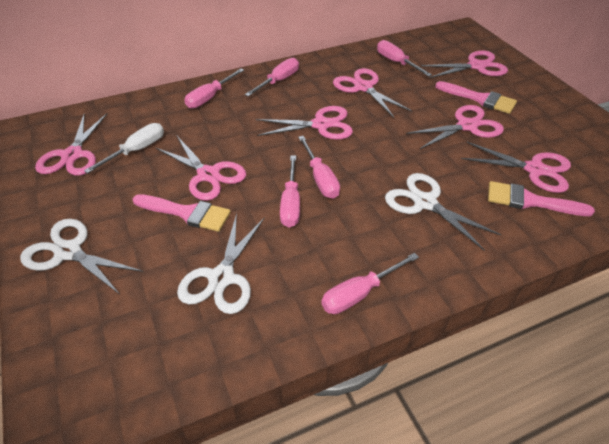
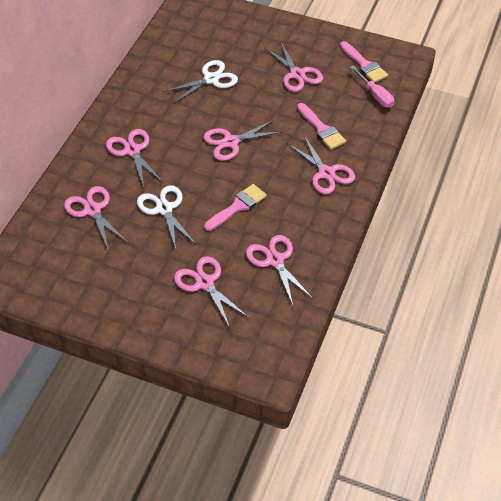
pink screwdriver: 6 -> 1
white scissors: 3 -> 2
white screwdriver: 1 -> 0

